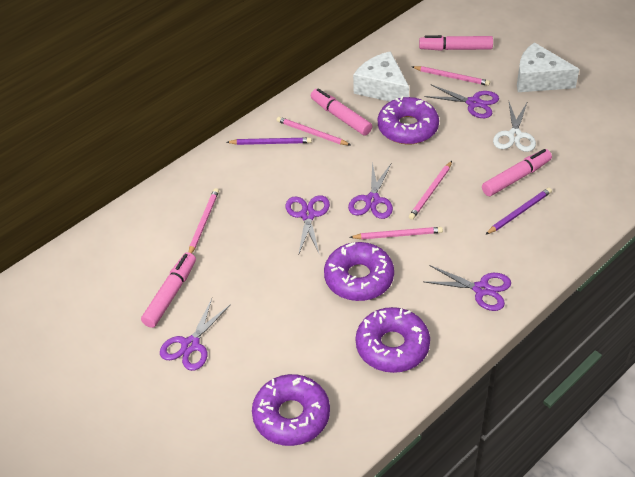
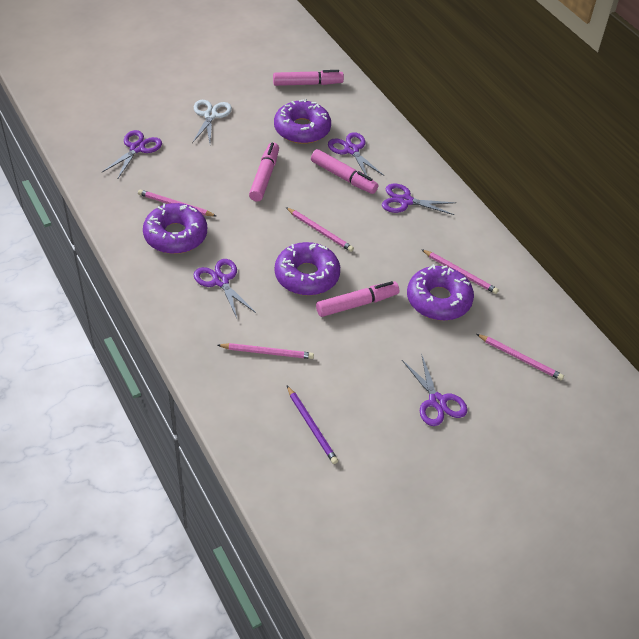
purple pencil: 2 -> 1
white cheese: 2 -> 0

